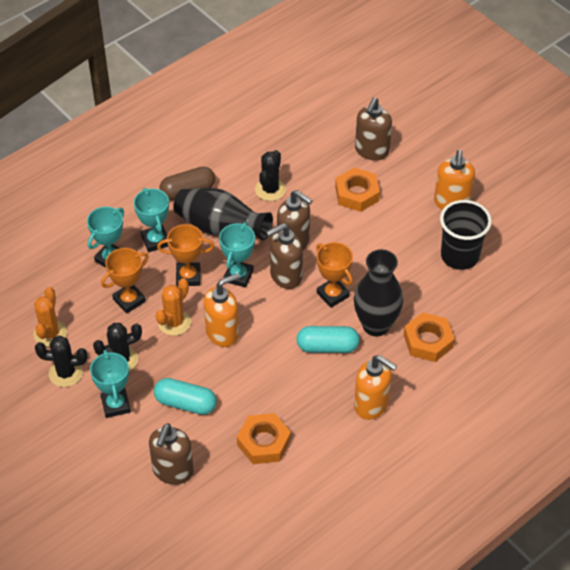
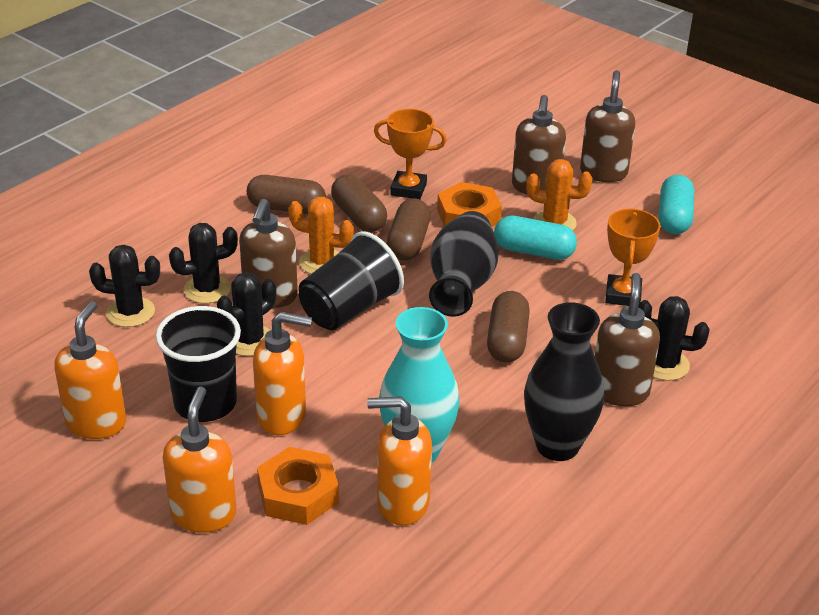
black cactus: 3 -> 4
black cup: 1 -> 2
brown capsule: 1 -> 4
orange nut: 3 -> 2
orange soap dispenser: 3 -> 4
orange trophy: 3 -> 2
turquoise trophy: 4 -> 0
turquoise vase: 0 -> 1

